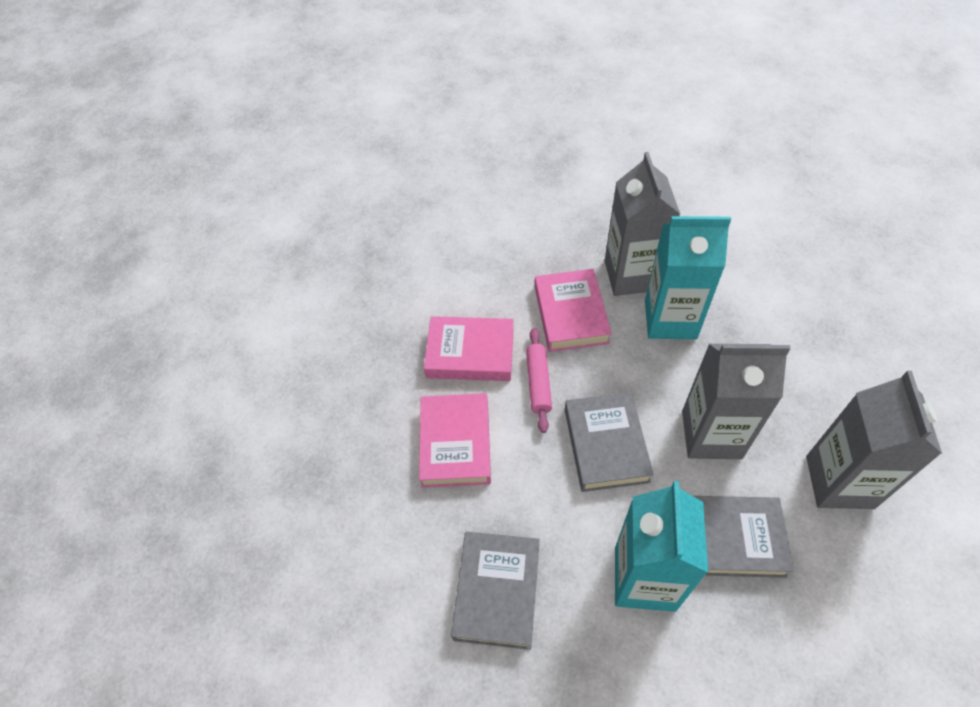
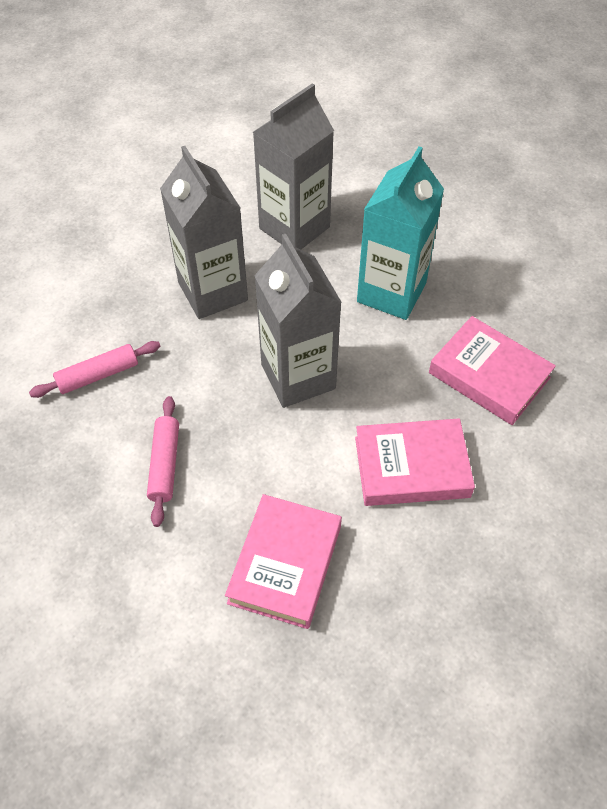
grey book: 3 -> 0
pink rolling pin: 1 -> 2
turquoise carton: 2 -> 1

